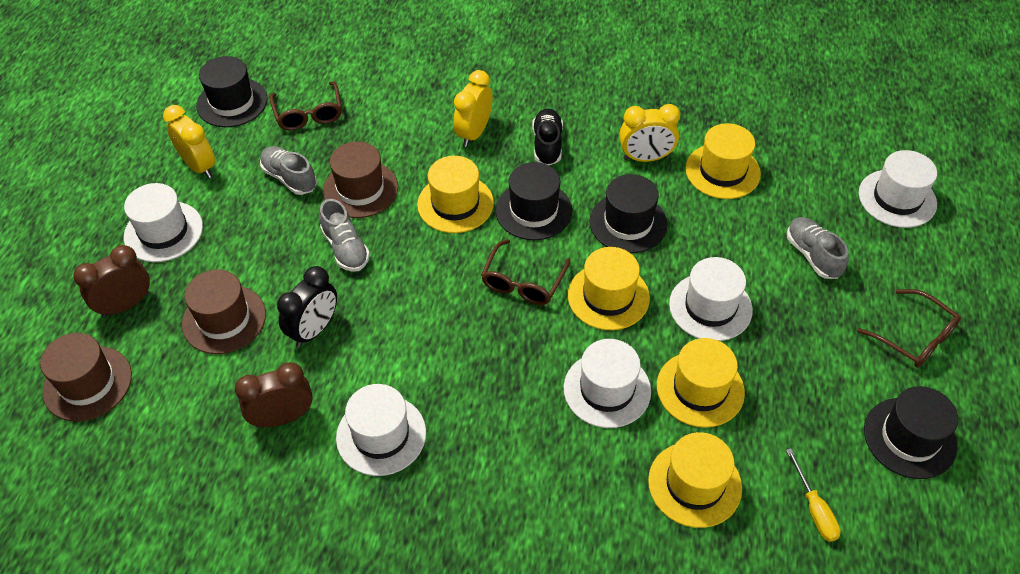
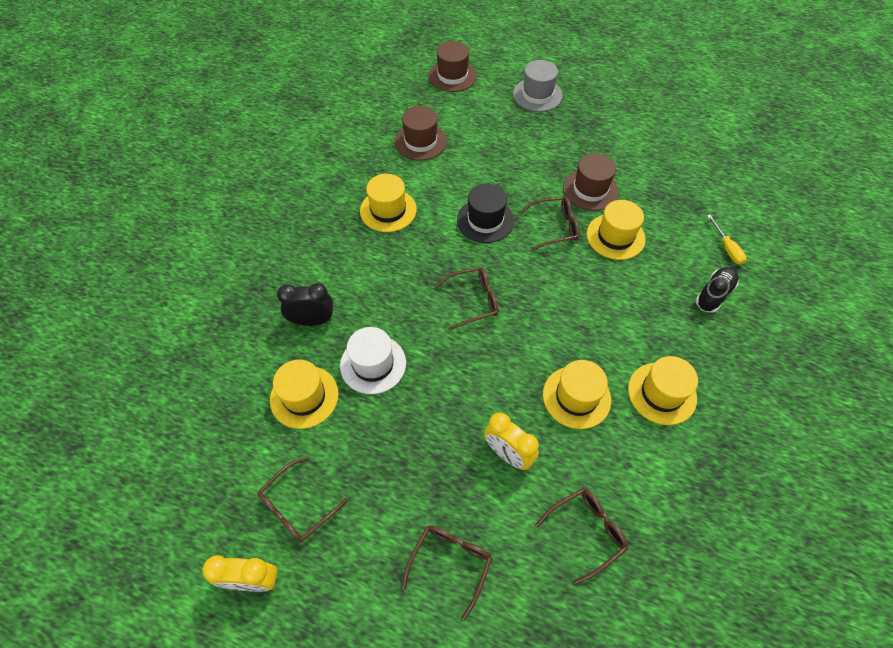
black hat: 4 -> 1
brown clock: 2 -> 0
brown glasses: 3 -> 5
grey hat: 0 -> 1
grey shoe: 3 -> 0
white hat: 5 -> 1
yellow clock: 3 -> 2

